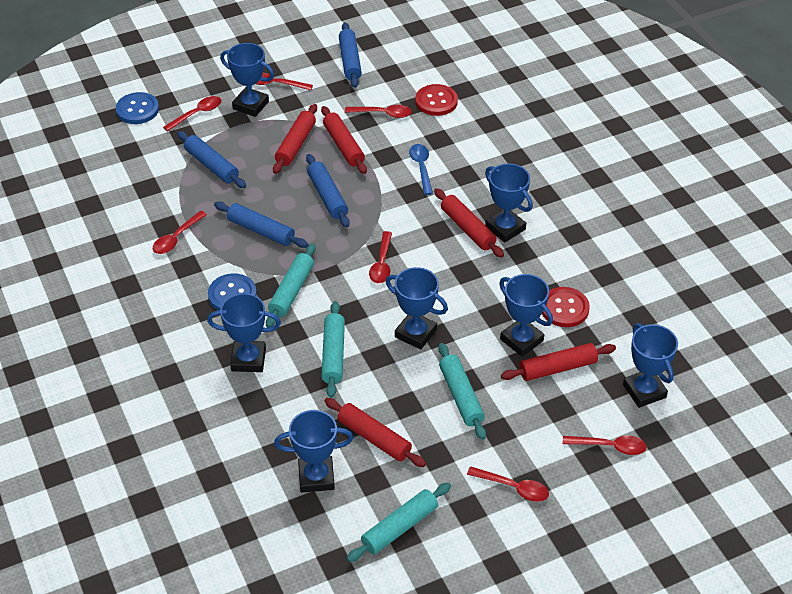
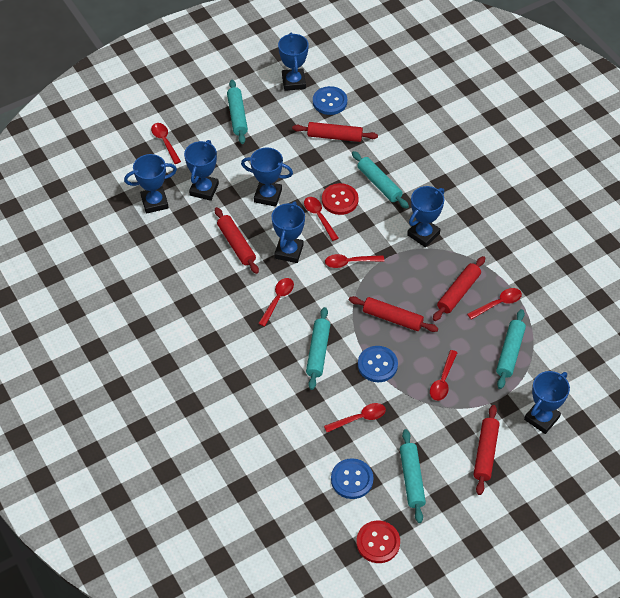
blue button: 2 -> 3
blue rolling pin: 4 -> 0
blue spoon: 1 -> 0
turquoise rolling pin: 4 -> 5

